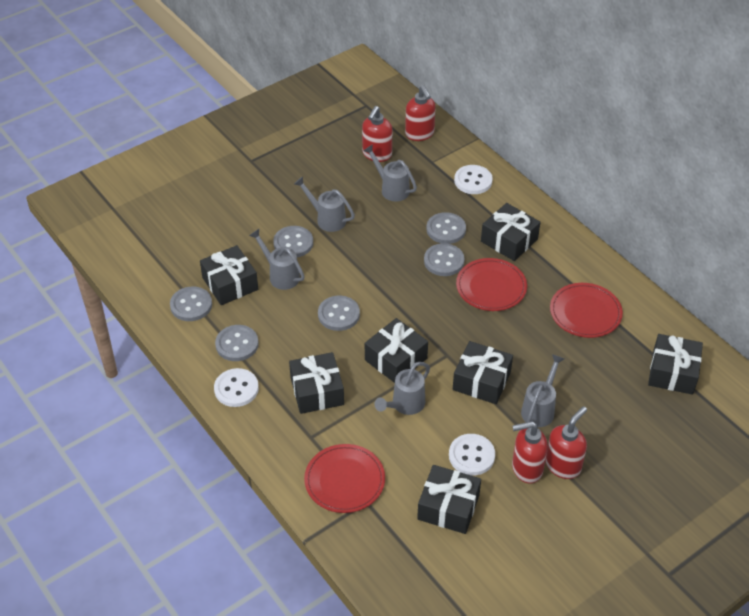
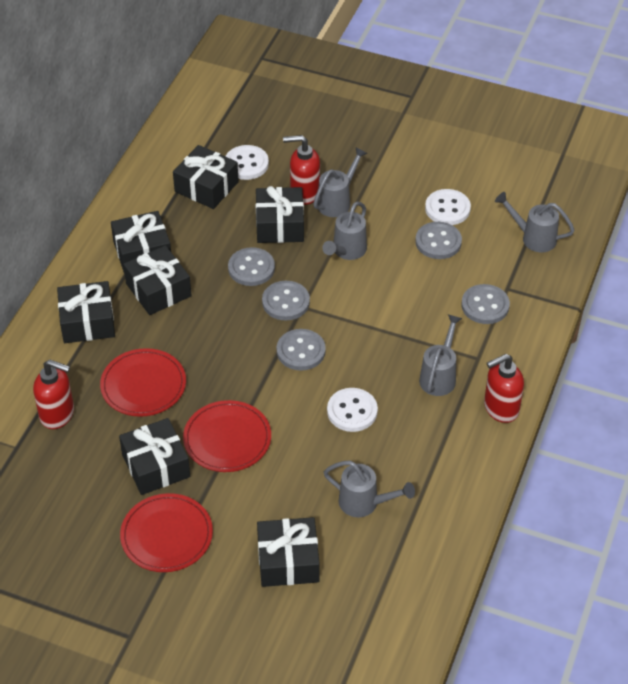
grey button: 6 -> 5
red soap dispenser: 4 -> 3

